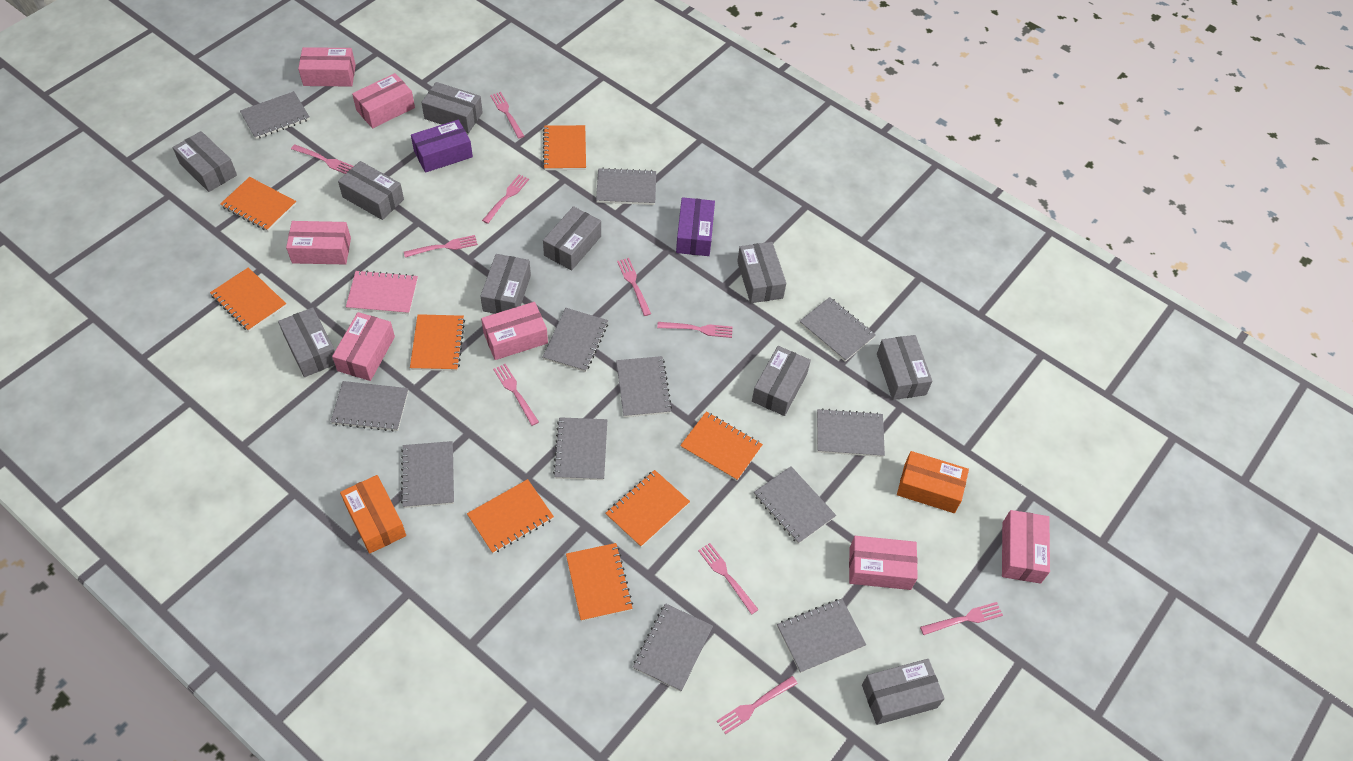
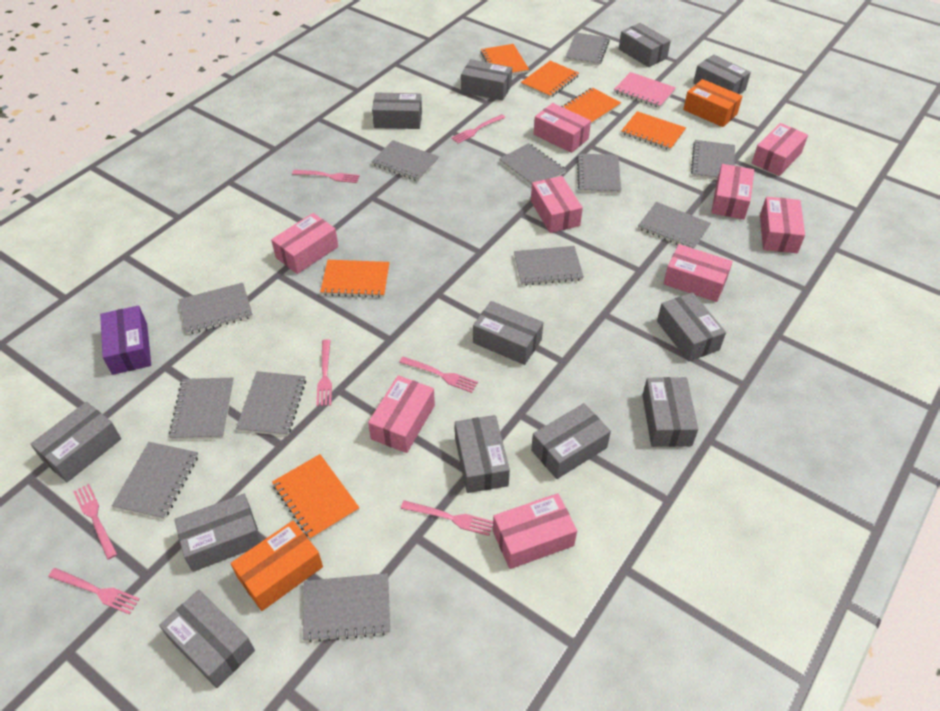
grey box: 10 -> 12
orange notebook: 8 -> 6
pink box: 7 -> 9
pink fork: 10 -> 7
purple box: 2 -> 1

